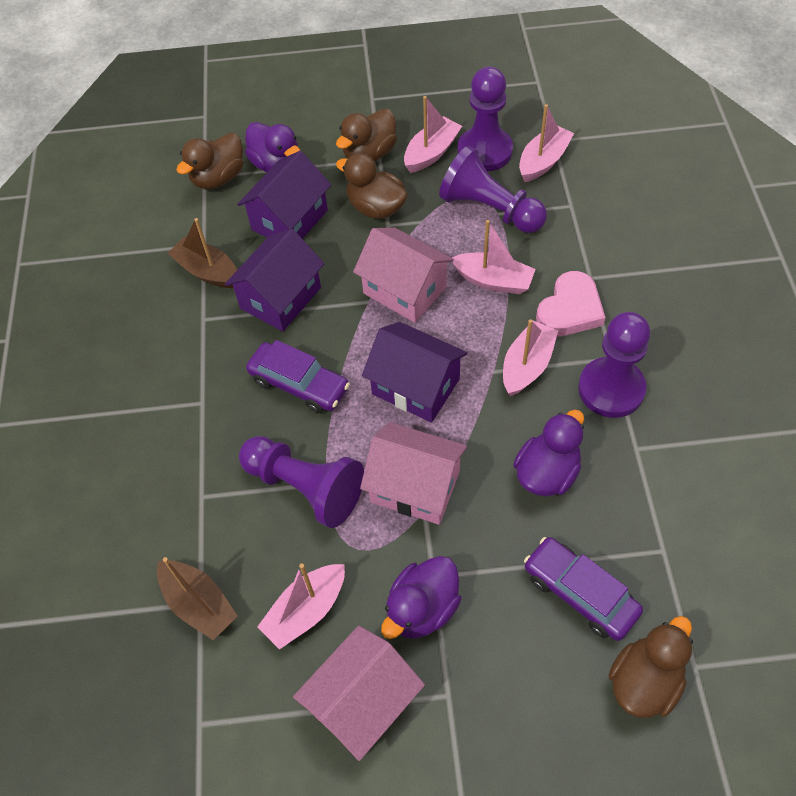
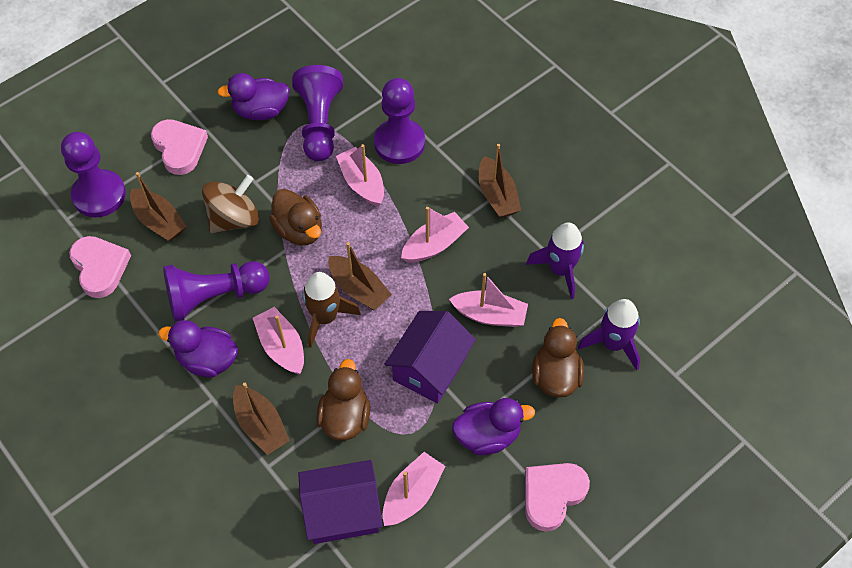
brown boat: 2 -> 4
brown duck: 4 -> 3
brown rocket: 0 -> 1
brown spinning top: 0 -> 1
pink heart: 1 -> 3
pink house: 3 -> 0
purple car: 2 -> 0
purple house: 3 -> 2
purple rocket: 0 -> 2

